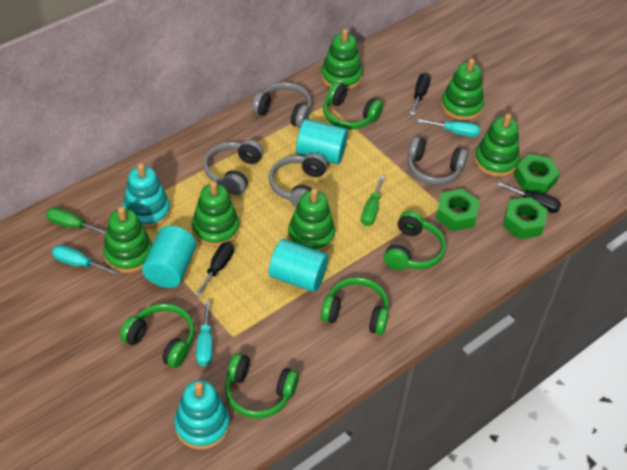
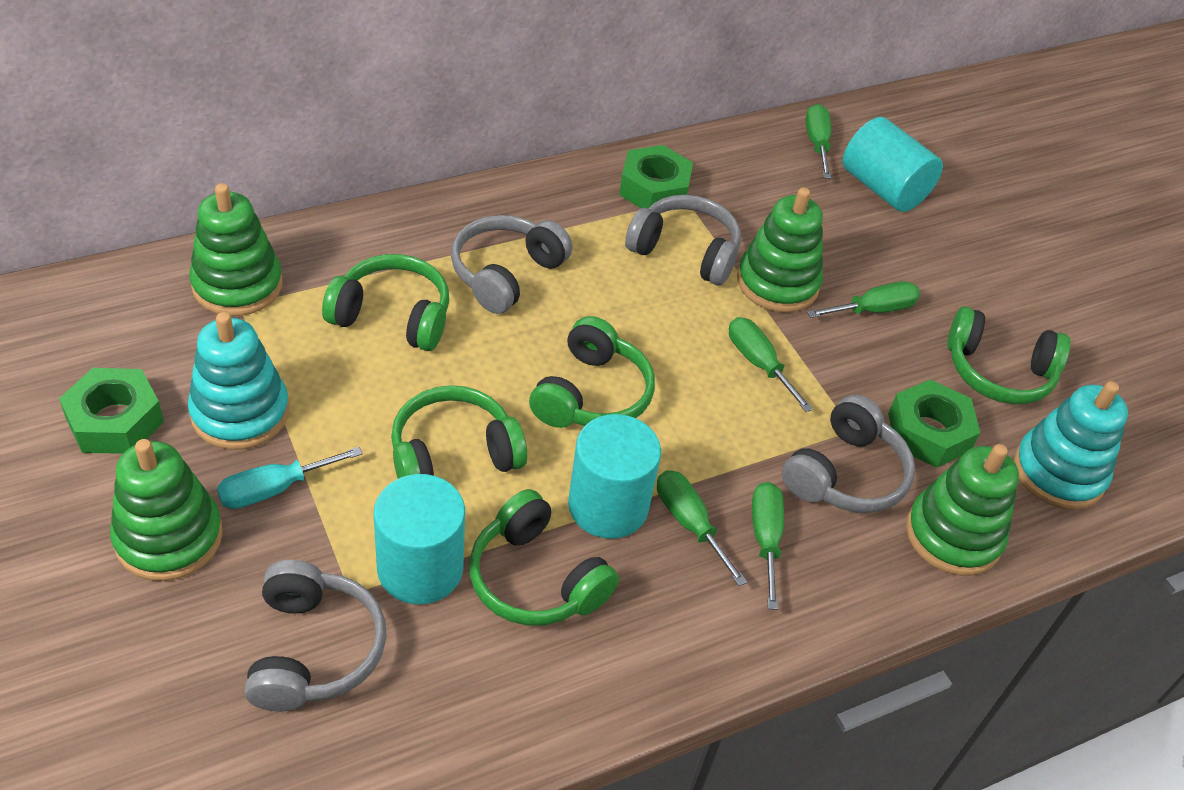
black screwdriver: 3 -> 0
green screwdriver: 2 -> 5
green stacking toy: 6 -> 4
turquoise screwdriver: 3 -> 1

